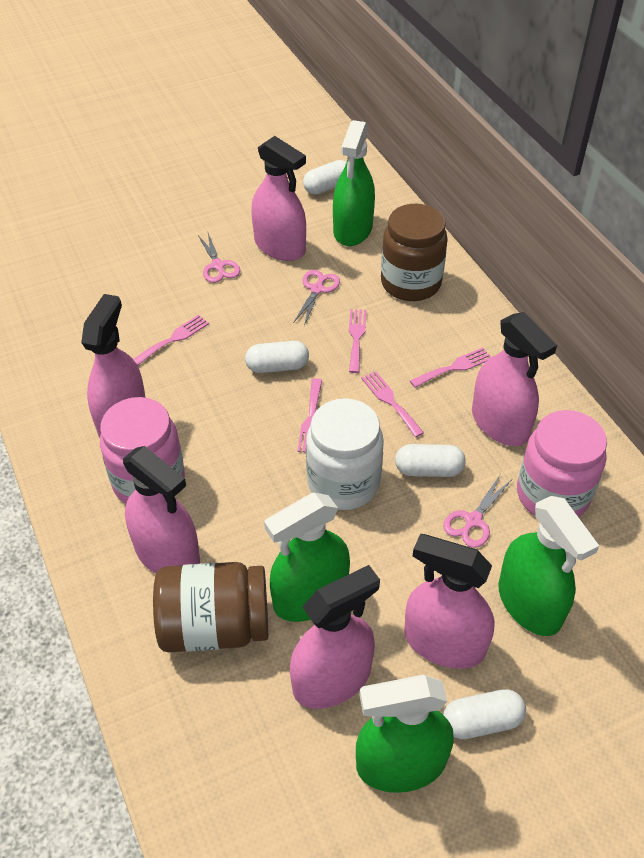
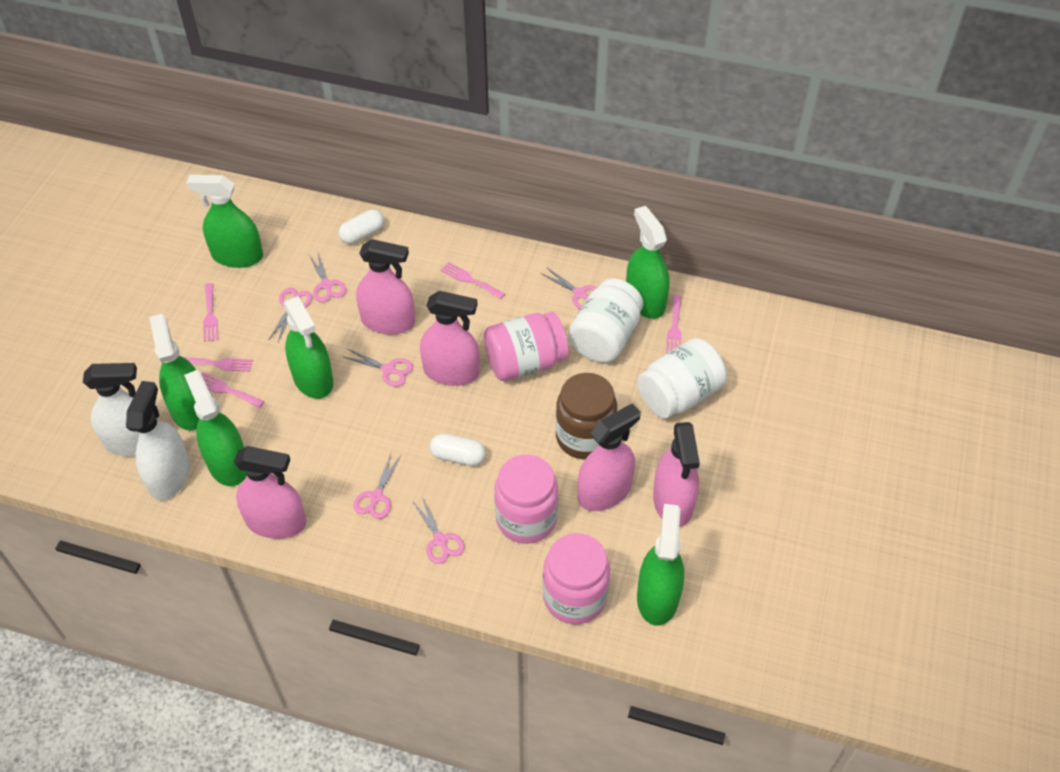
brown jar: 2 -> 1
green spray bottle: 4 -> 6
pink jar: 2 -> 3
pink scissors: 3 -> 6
pink spray bottle: 6 -> 5
white capsule: 4 -> 2
white jar: 1 -> 2
white spray bottle: 0 -> 2

